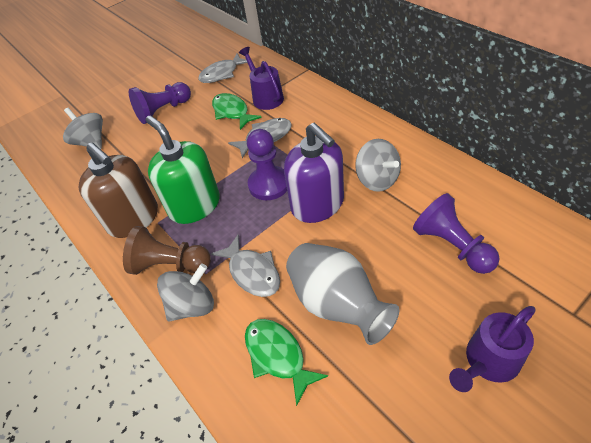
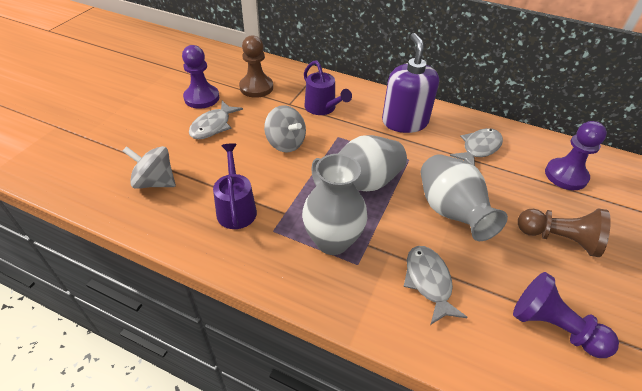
brown pawn: 1 -> 2
brown soap dispenser: 1 -> 0
green fish: 2 -> 0
green soap dispenser: 1 -> 0
grey spinning top: 3 -> 2
grey vase: 1 -> 3

